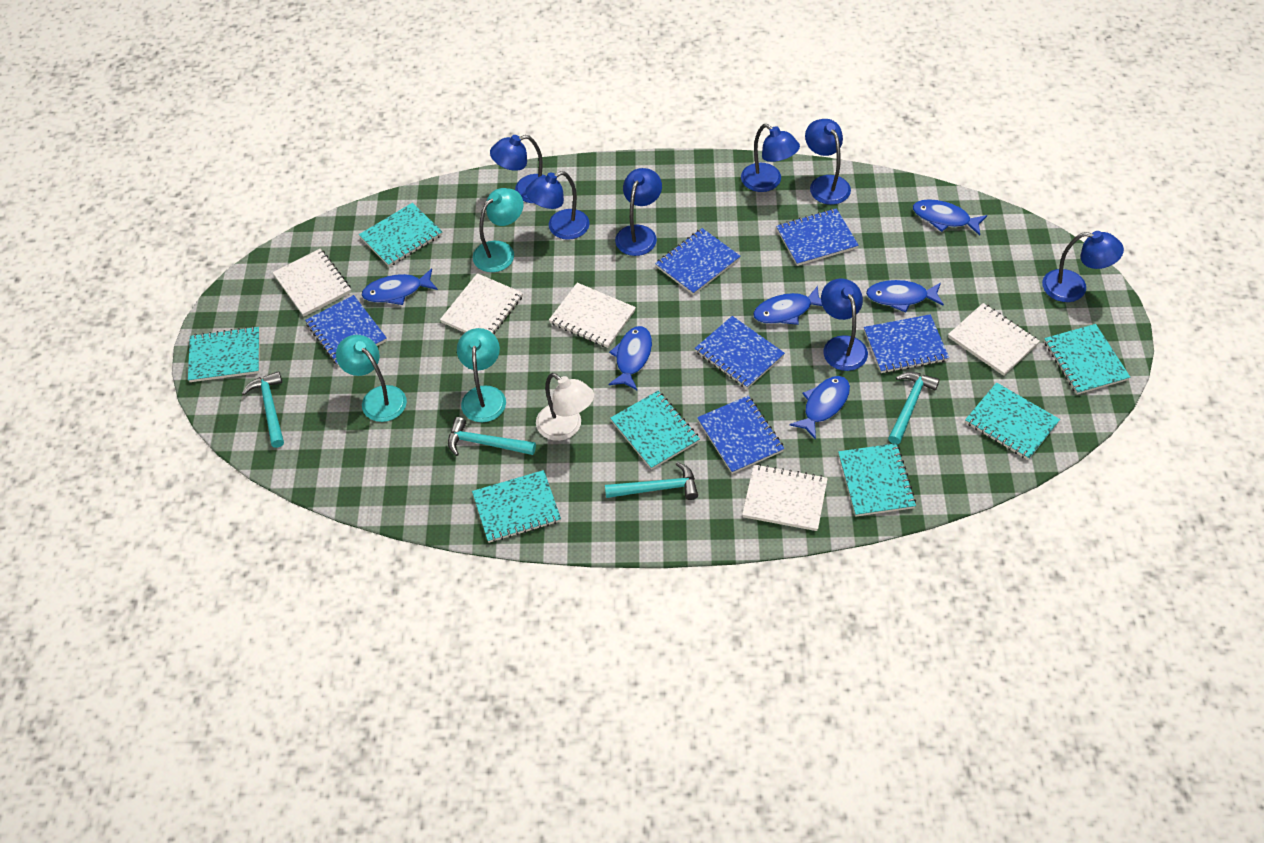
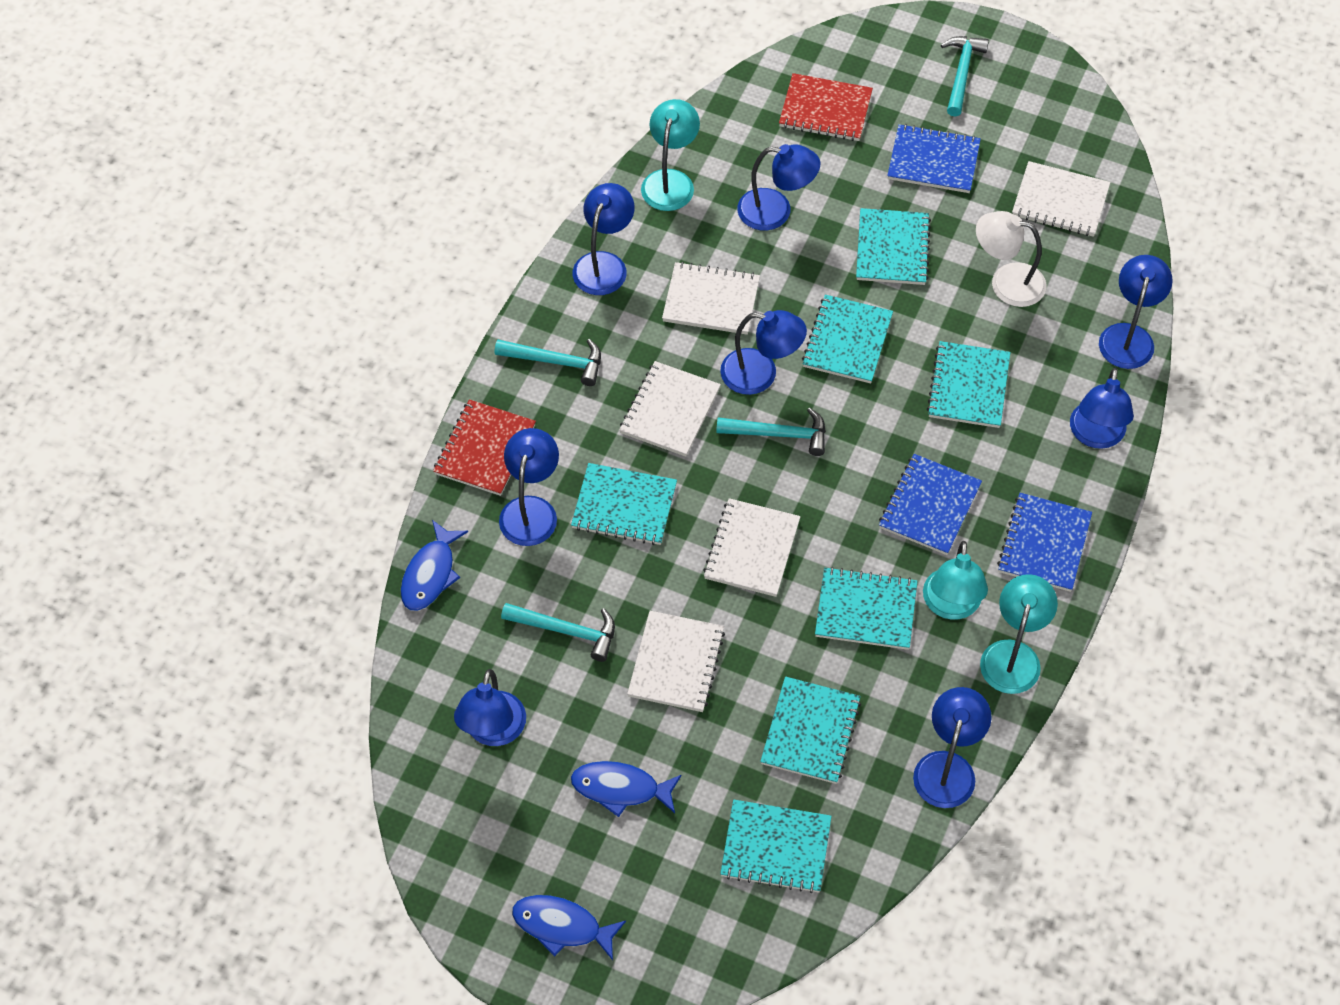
blue fish: 6 -> 3
blue lamp: 7 -> 8
blue notebook: 6 -> 3
red notebook: 0 -> 2

